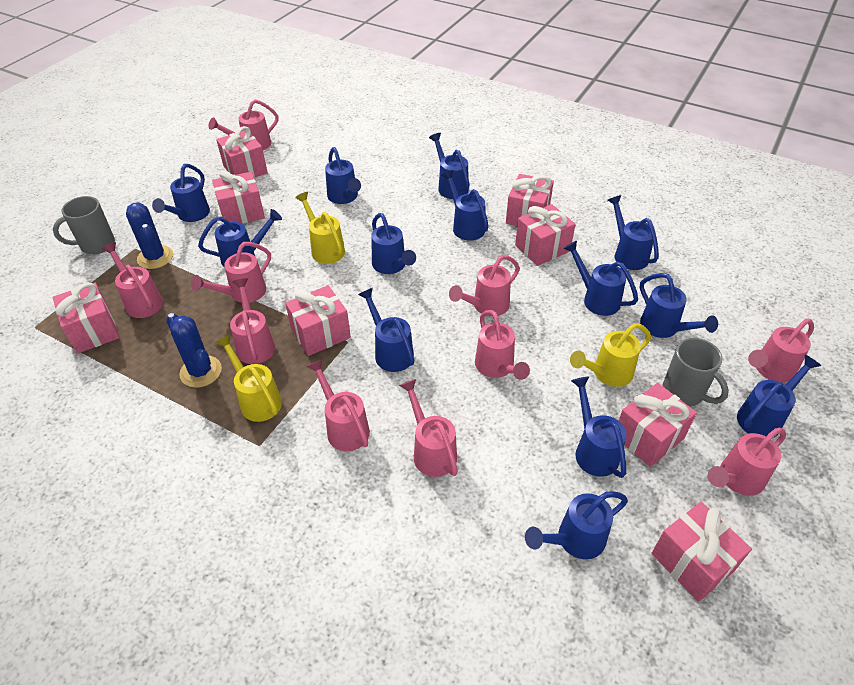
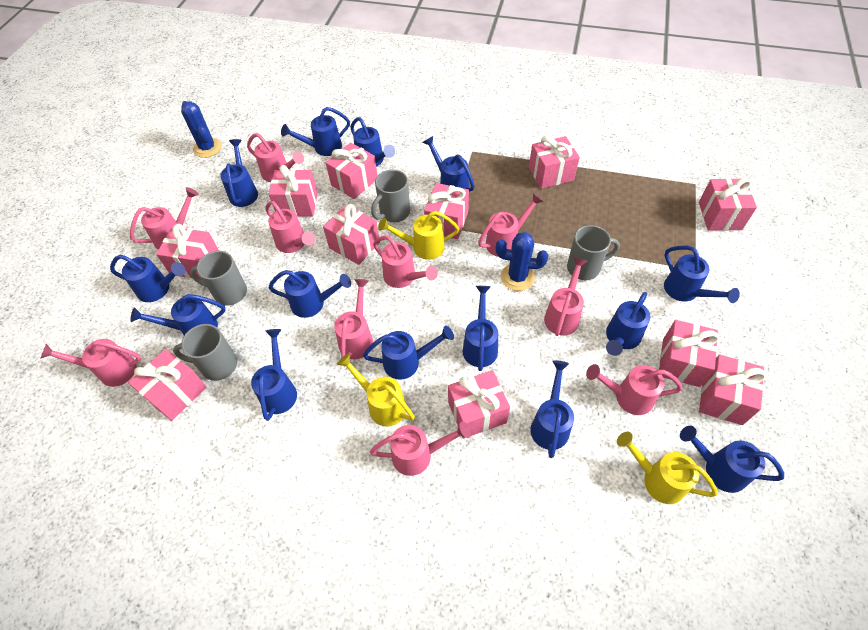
blue watering can: 13 -> 14
grey mug: 2 -> 4
pink gift: 8 -> 11

